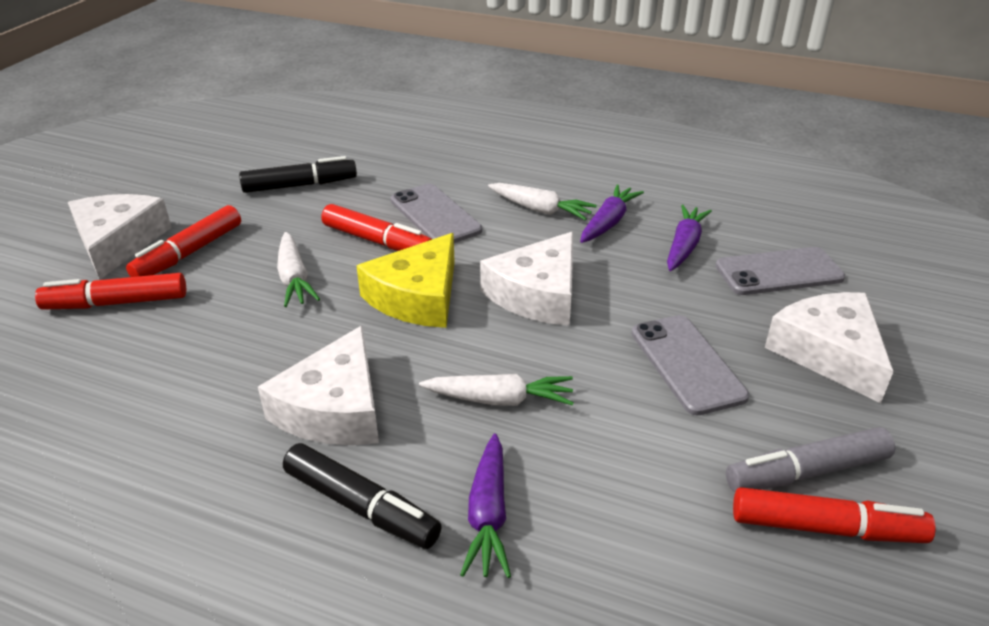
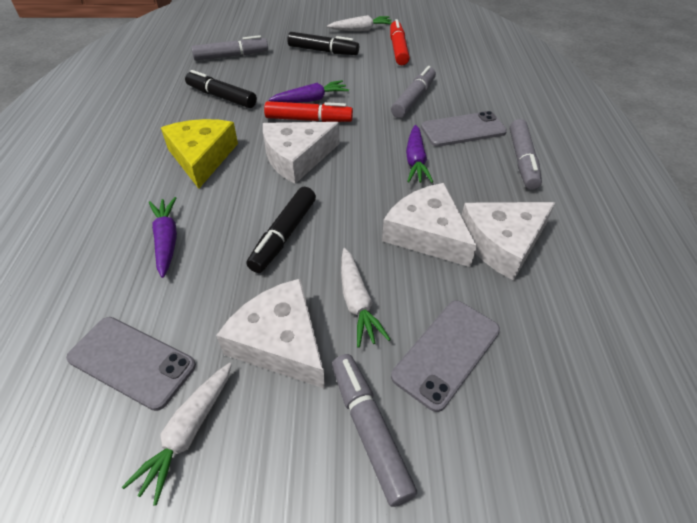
black marker: 2 -> 3
grey marker: 1 -> 4
red marker: 4 -> 2

